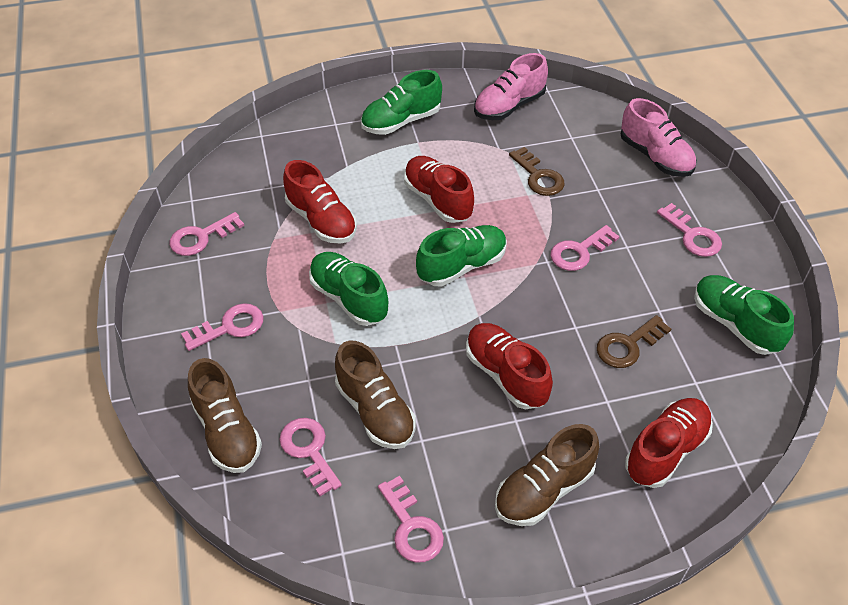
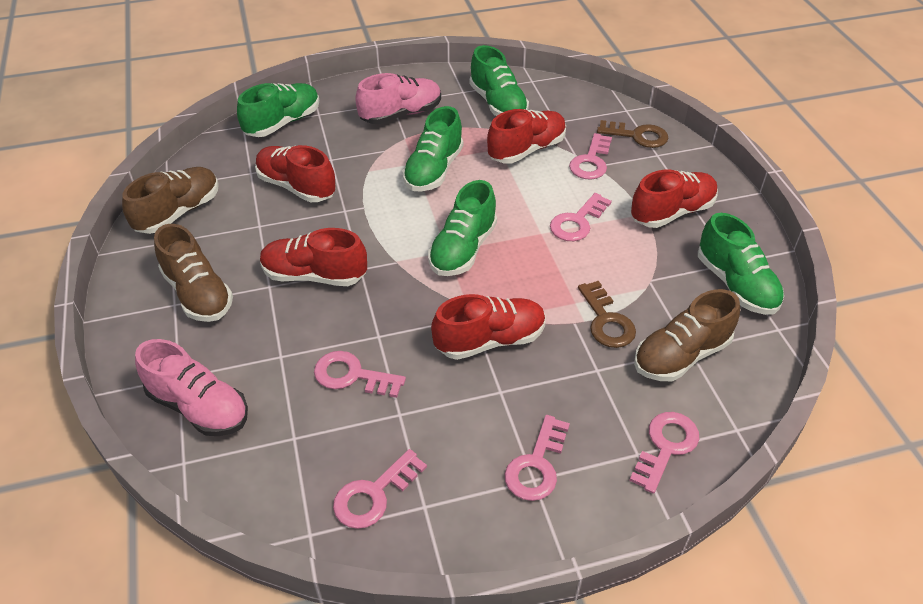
green shoe: 4 -> 5
red shoe: 4 -> 5

